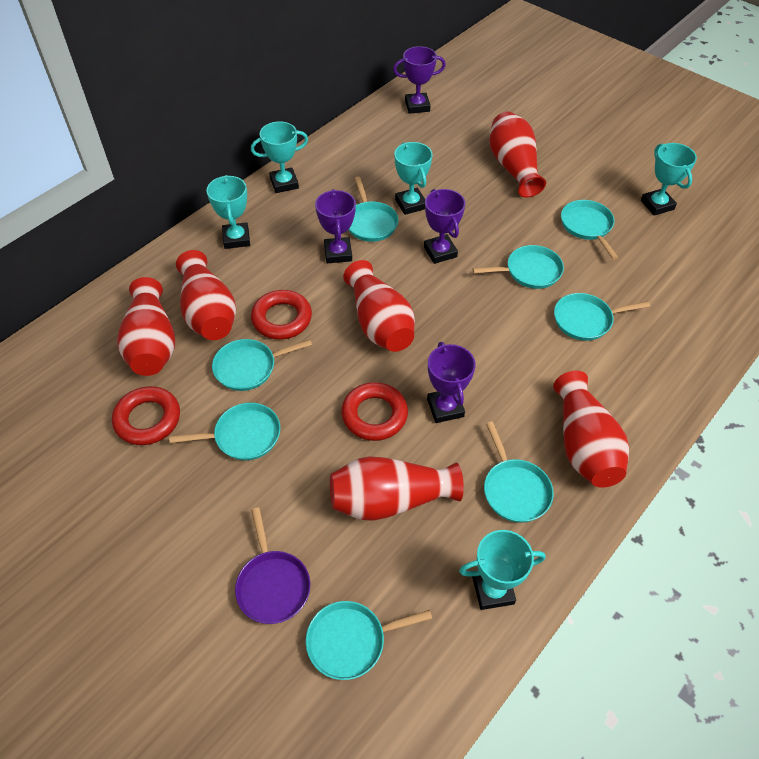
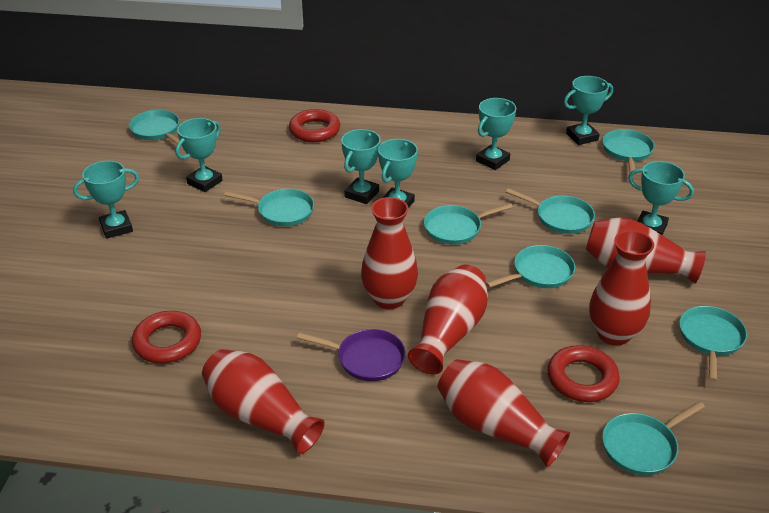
purple trophy: 4 -> 0
turquoise trophy: 5 -> 7

